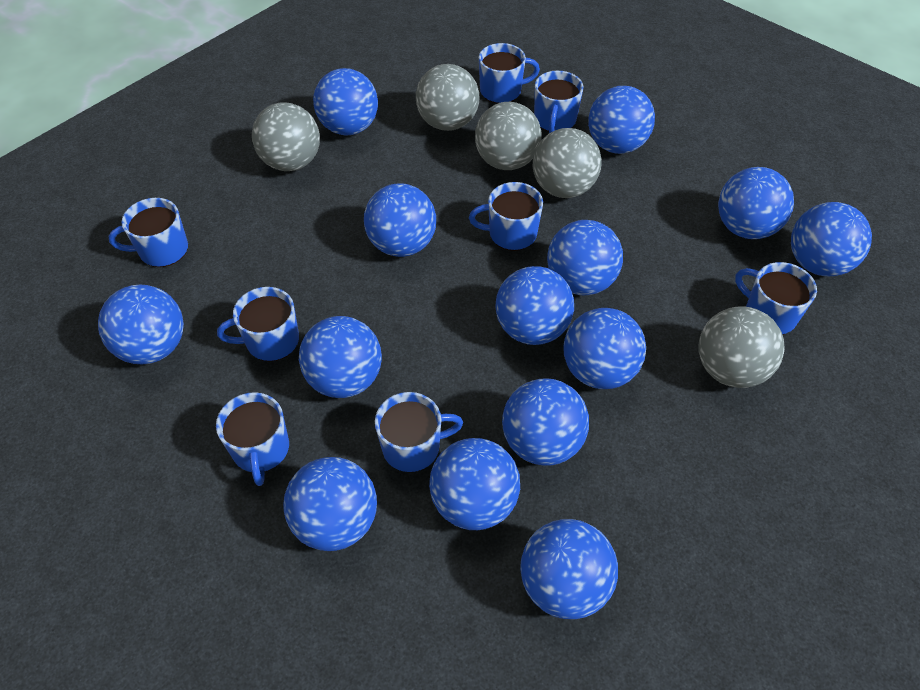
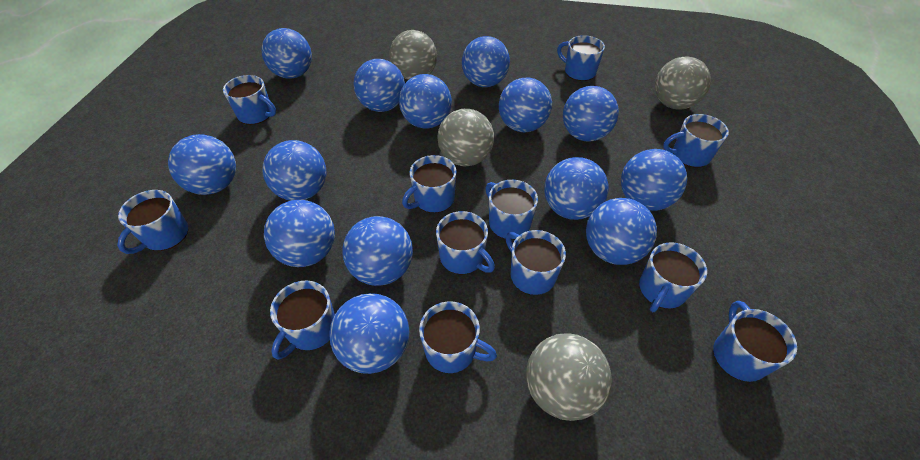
blue mug: 8 -> 12
grey ball: 5 -> 4

